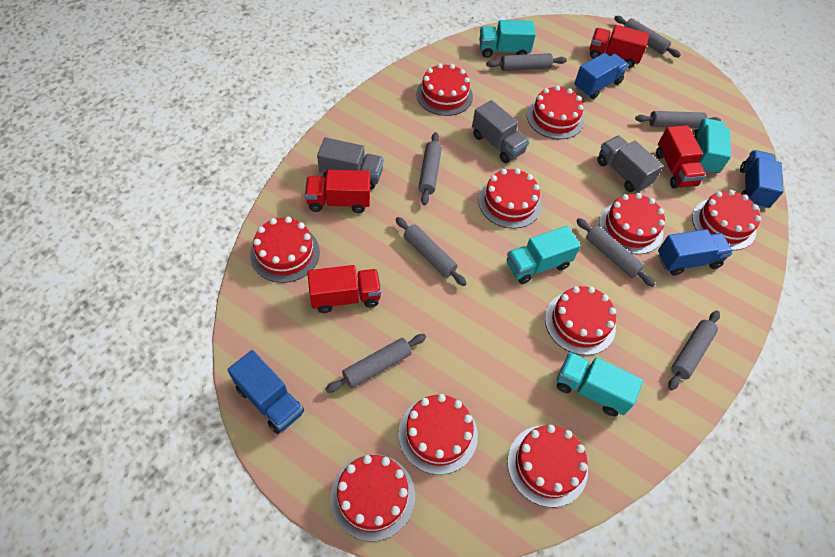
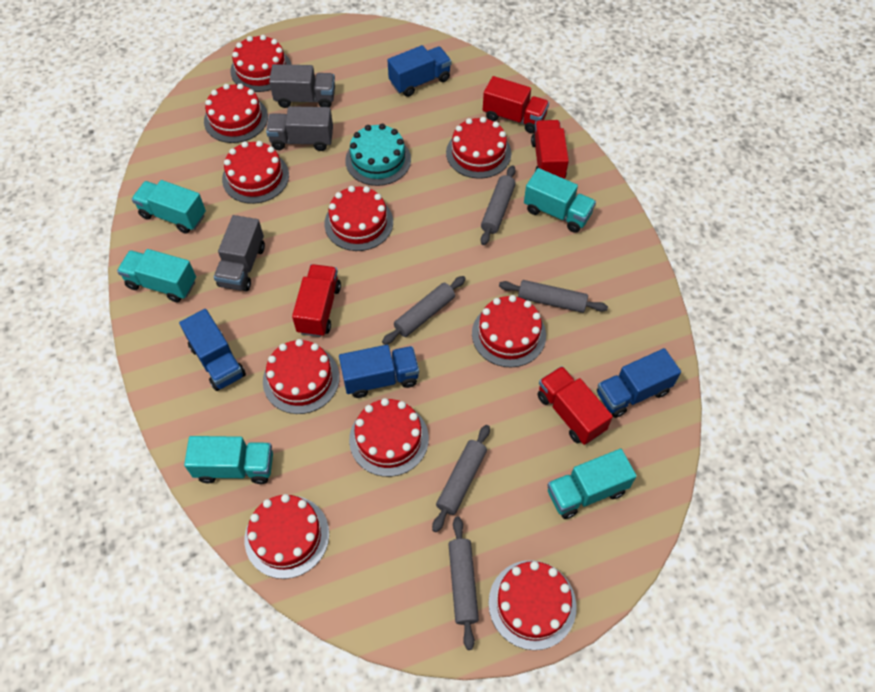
grey rolling pin: 8 -> 5
turquoise cake: 0 -> 1
turquoise truck: 4 -> 5

